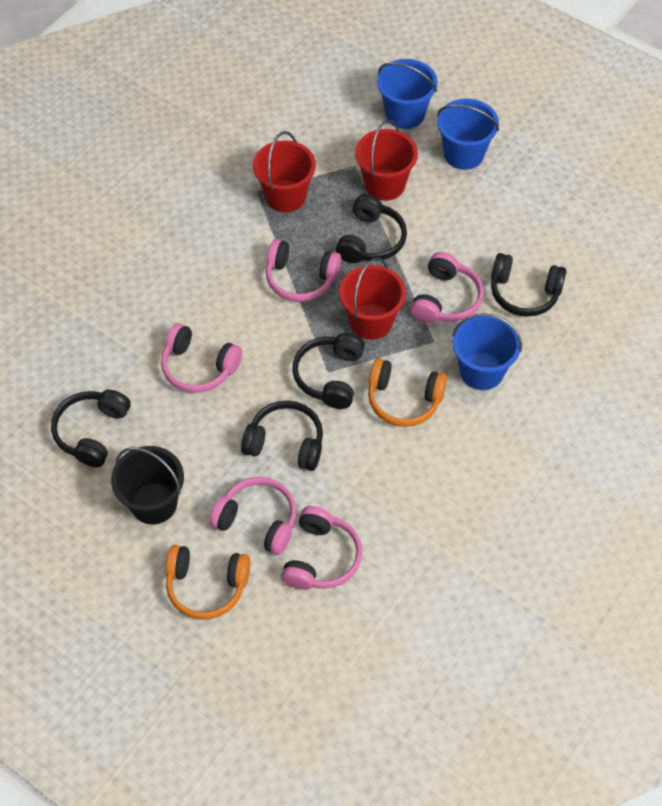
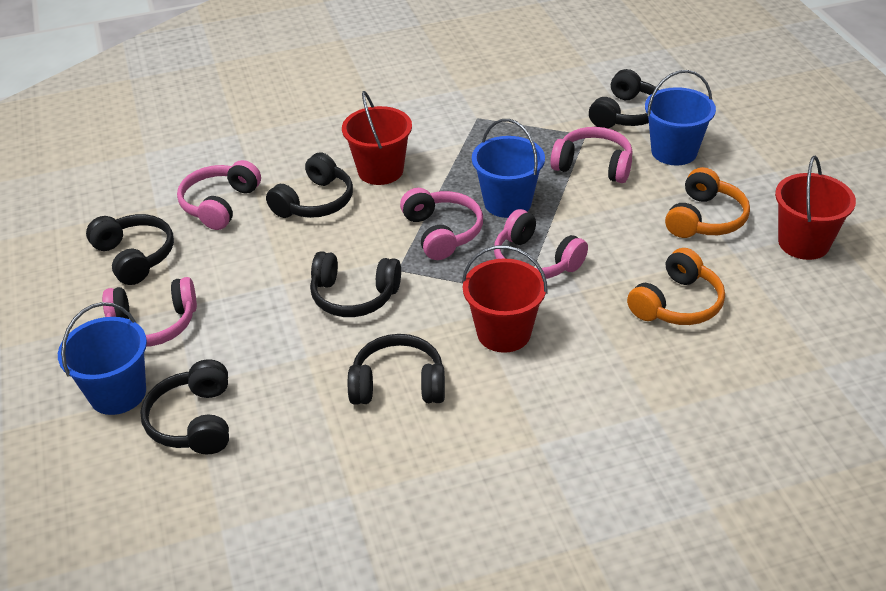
black bucket: 1 -> 0
black headphones: 5 -> 6

